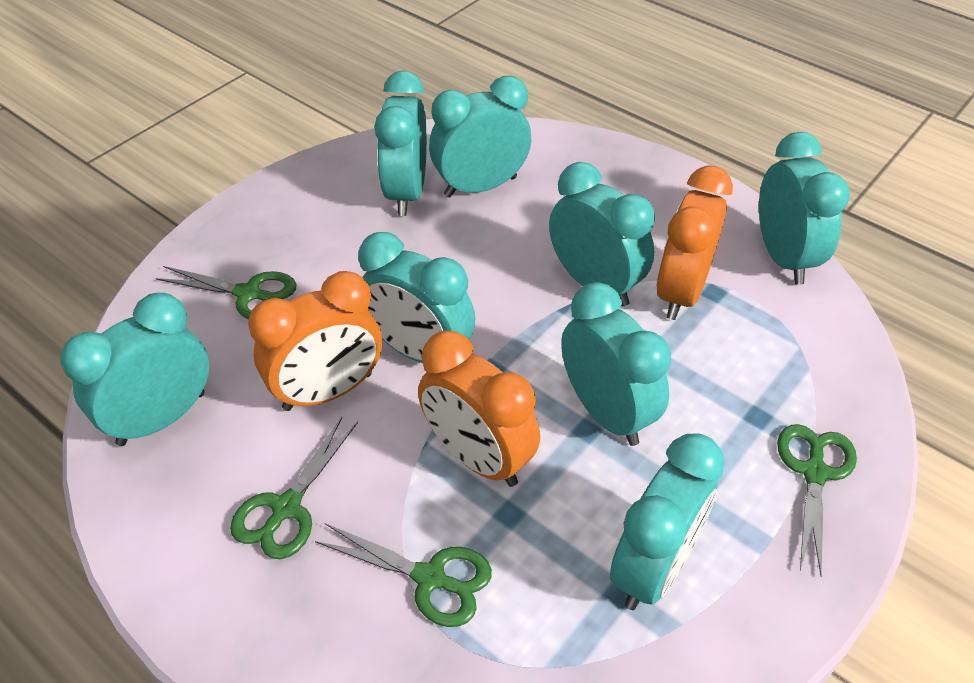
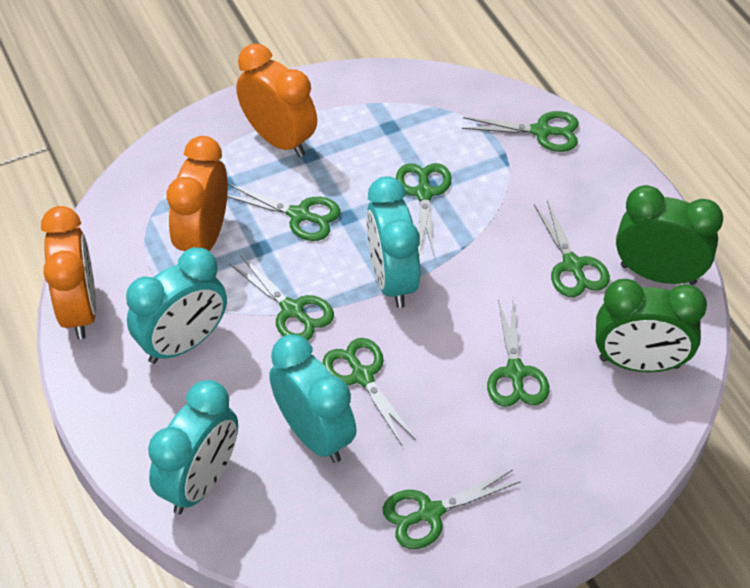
green clock: 0 -> 2
green scissors: 4 -> 8
turquoise clock: 8 -> 4

